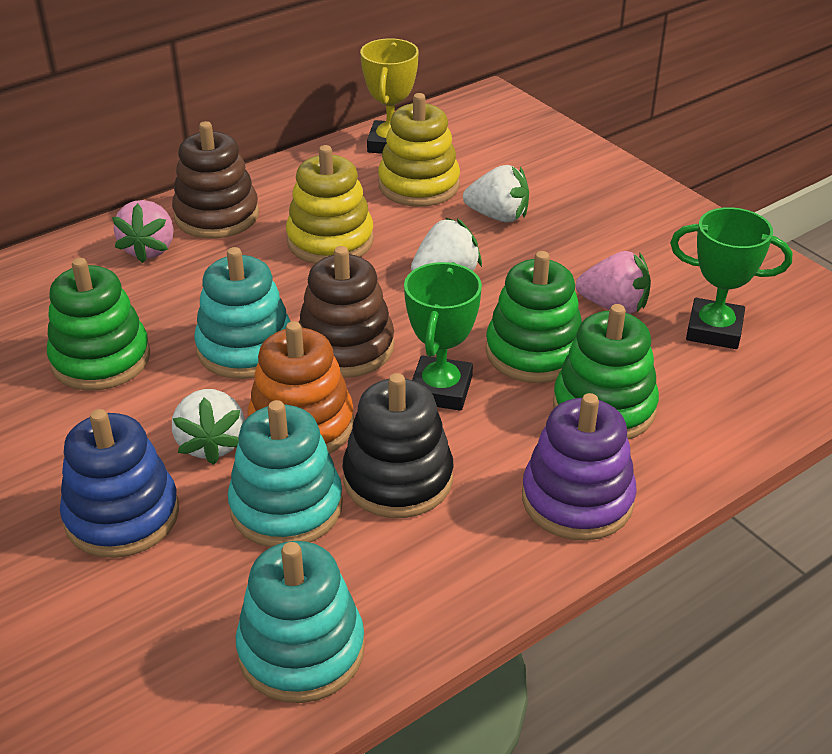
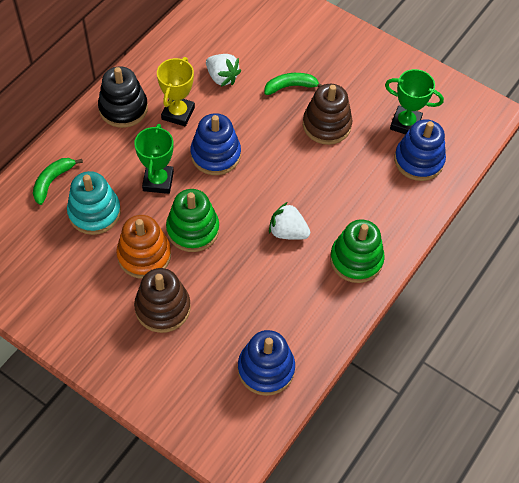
blue stacking toy: 1 -> 3
green banana: 0 -> 2
green stacking toy: 3 -> 2
pink strawberry: 2 -> 0
purple stacking toy: 1 -> 0
turquoise stacking toy: 3 -> 1
white strawberry: 3 -> 2
yellow stacking toy: 2 -> 0

